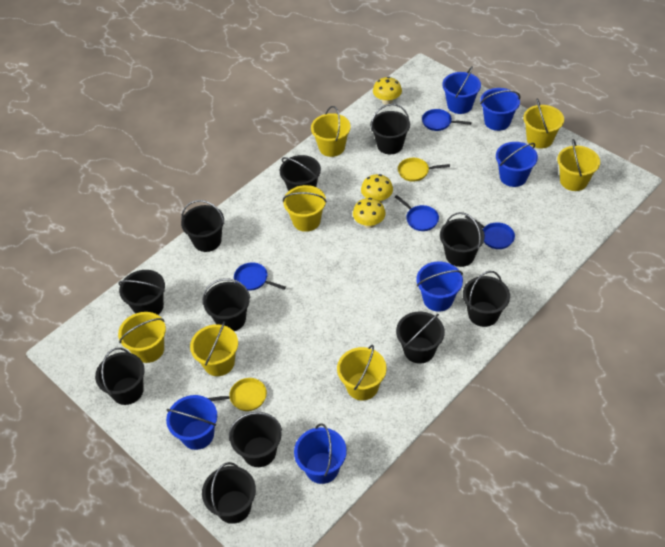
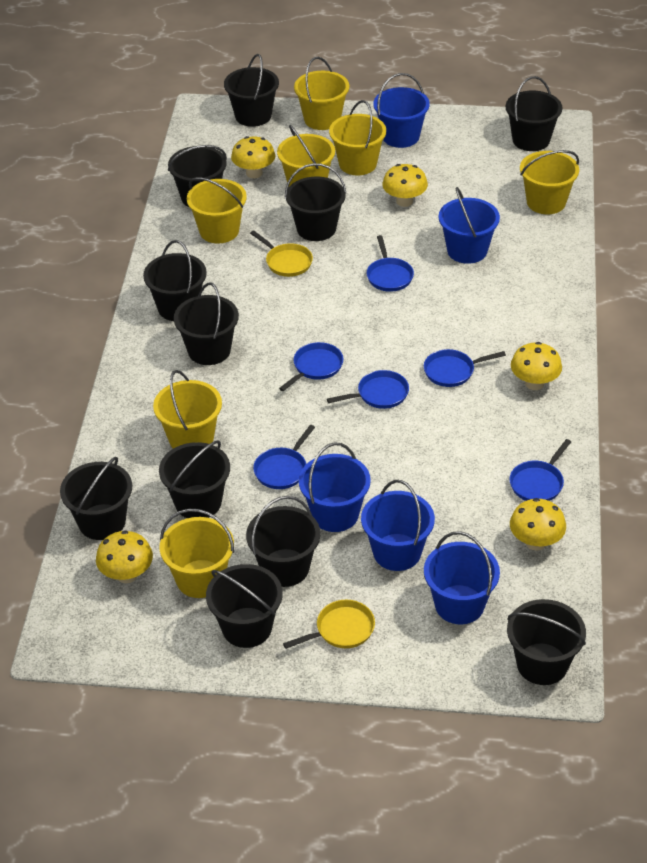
blue bucket: 6 -> 5
blue pan: 4 -> 6
yellow mushroom: 3 -> 5

